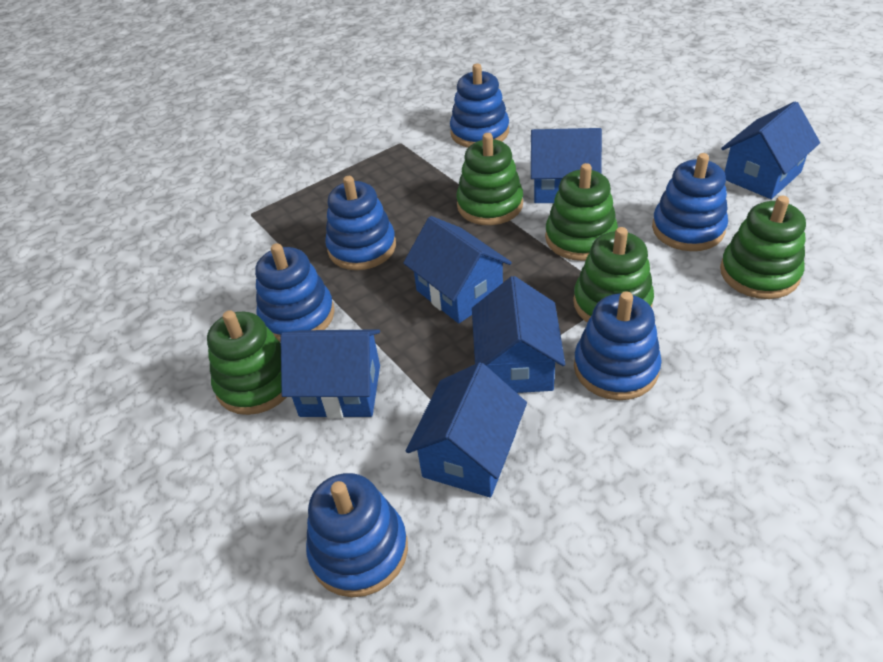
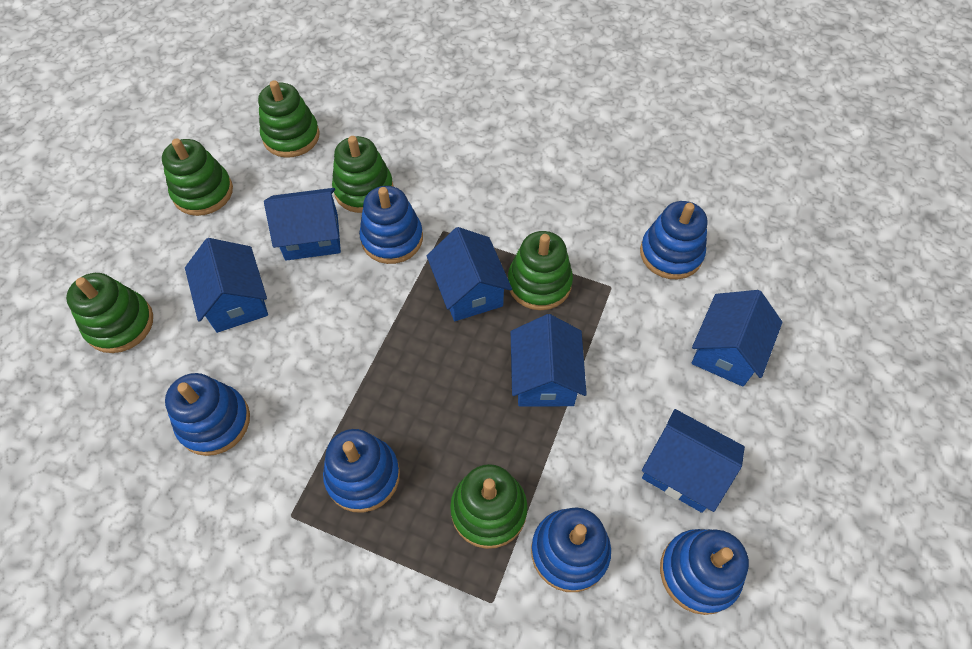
green stacking toy: 5 -> 6

